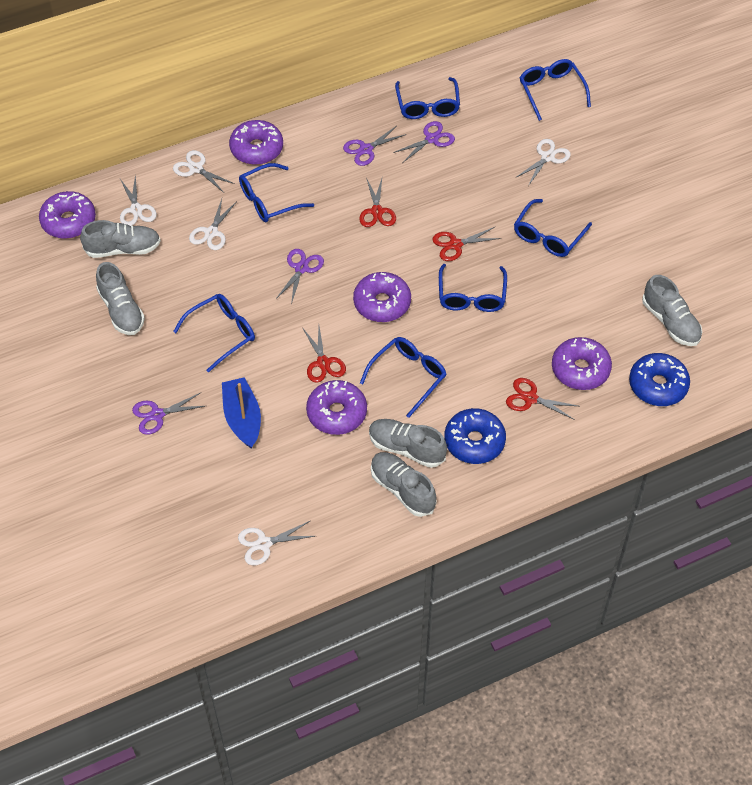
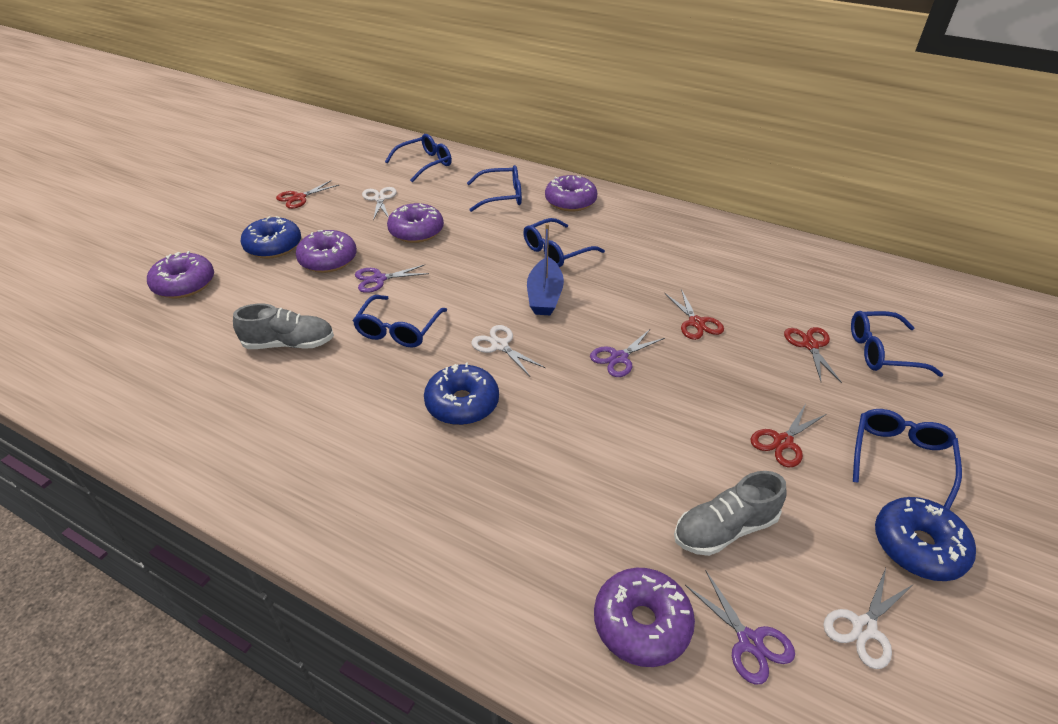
blue donut: 2 -> 3
blue glasses: 7 -> 6
grey shoe: 5 -> 2
purple scissors: 4 -> 3
white scissors: 5 -> 3

